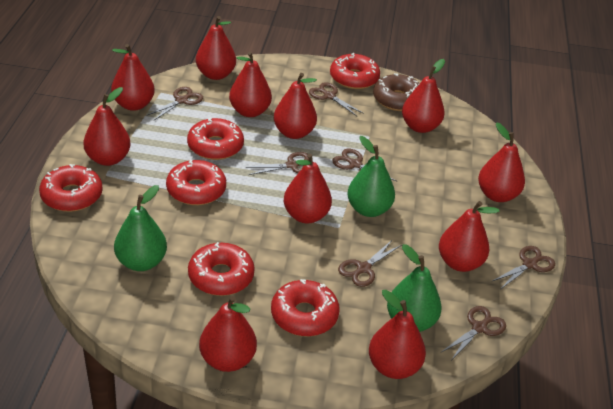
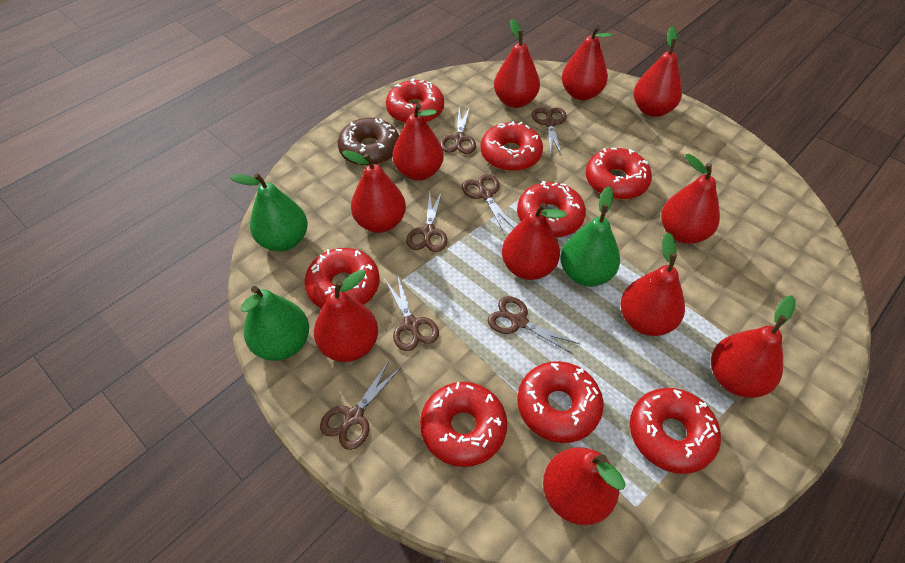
red donut: 6 -> 8

